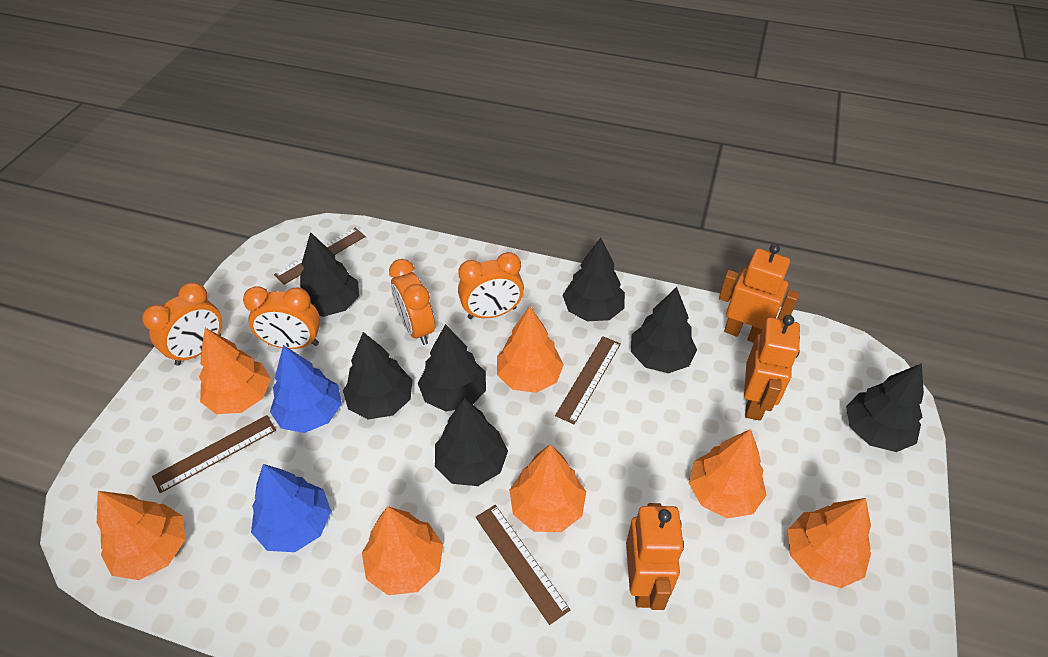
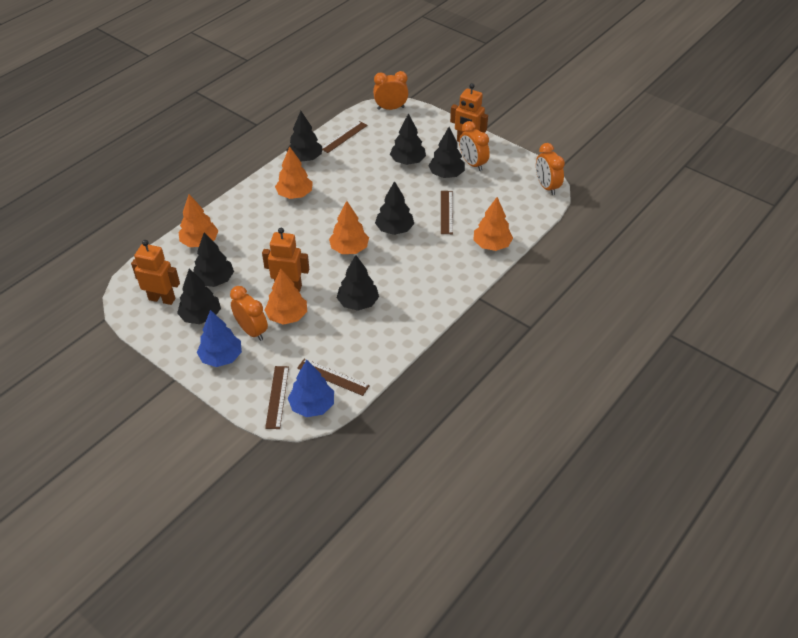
orange tree: 7 -> 5

